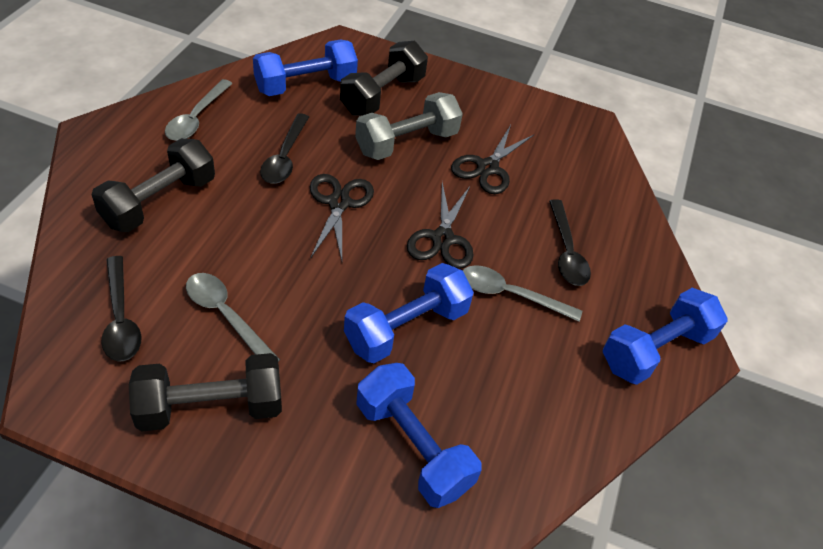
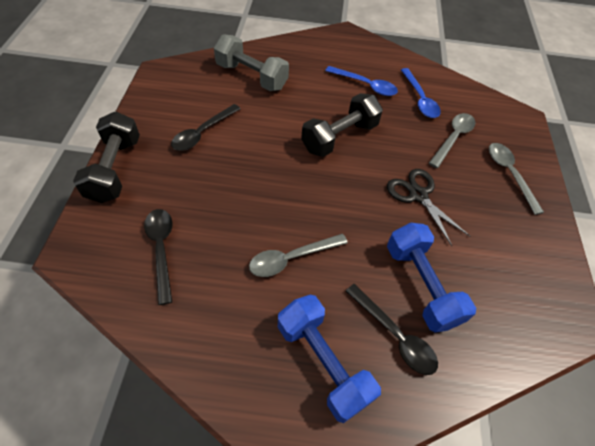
black dumbbell: 3 -> 2
black scissors: 3 -> 1
blue dumbbell: 4 -> 2
blue spoon: 0 -> 2

